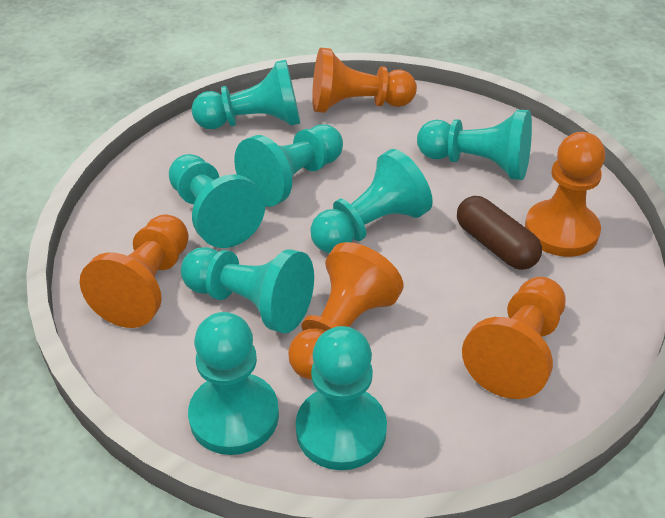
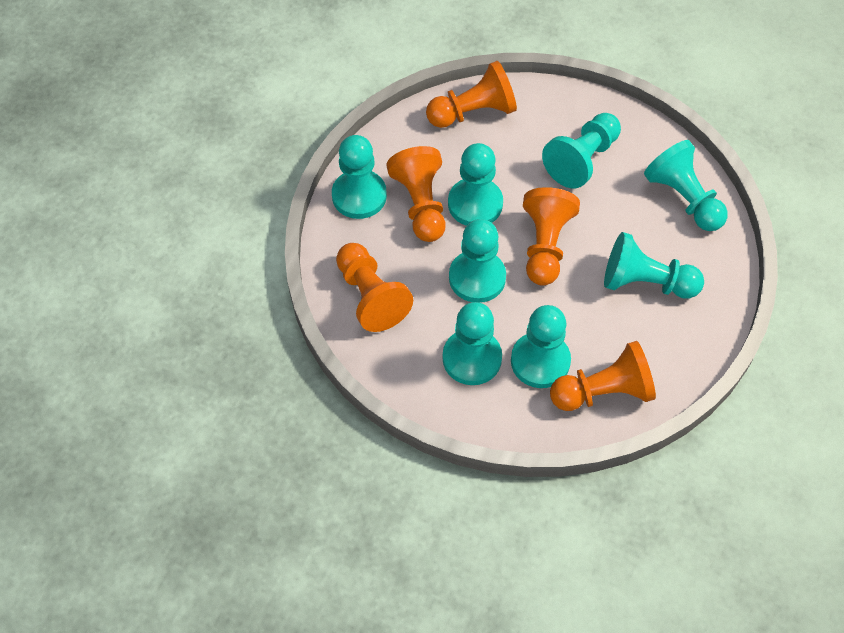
brown capsule: 1 -> 0

